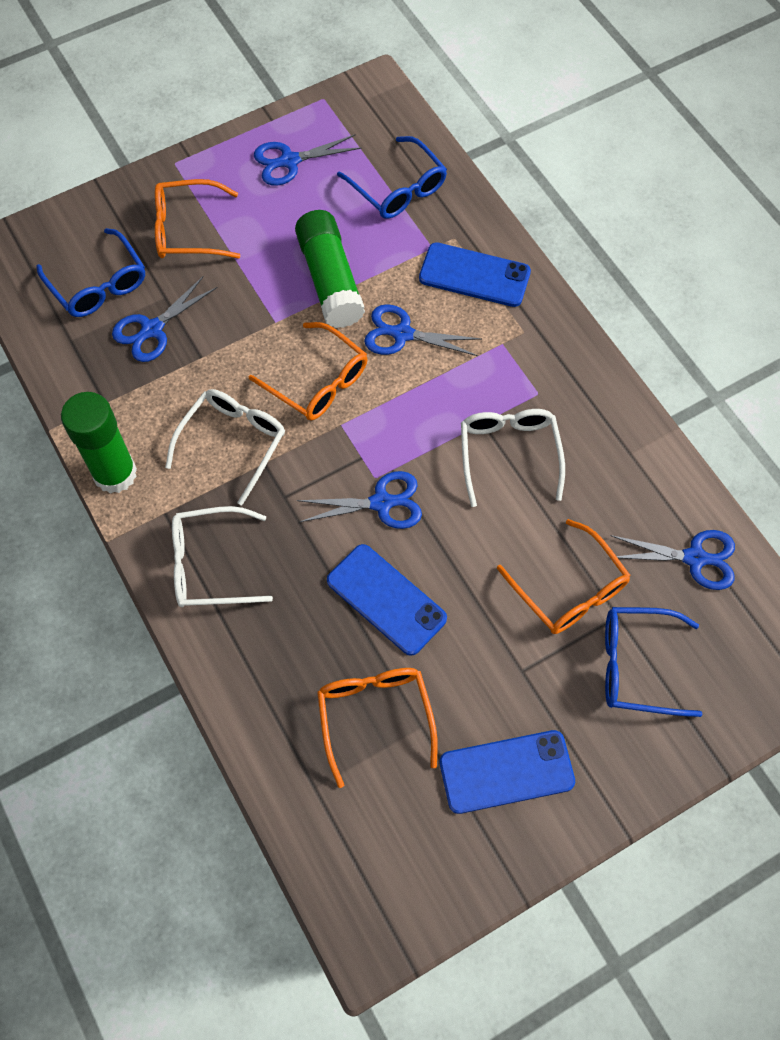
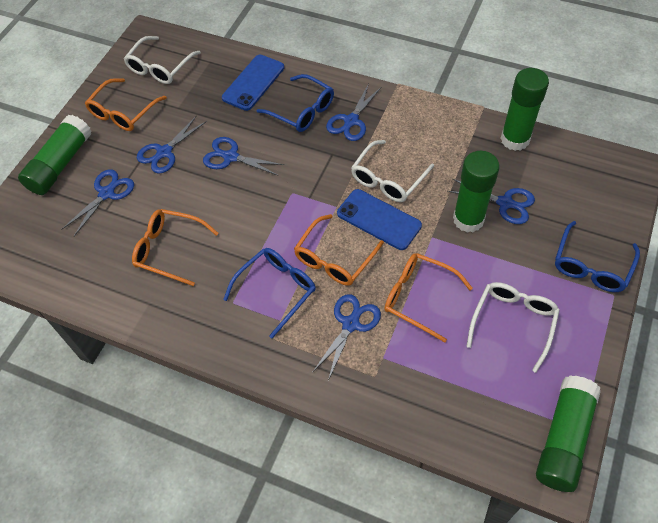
blue phone: 3 -> 2
blue scissors: 5 -> 6
green glue stick: 2 -> 4

